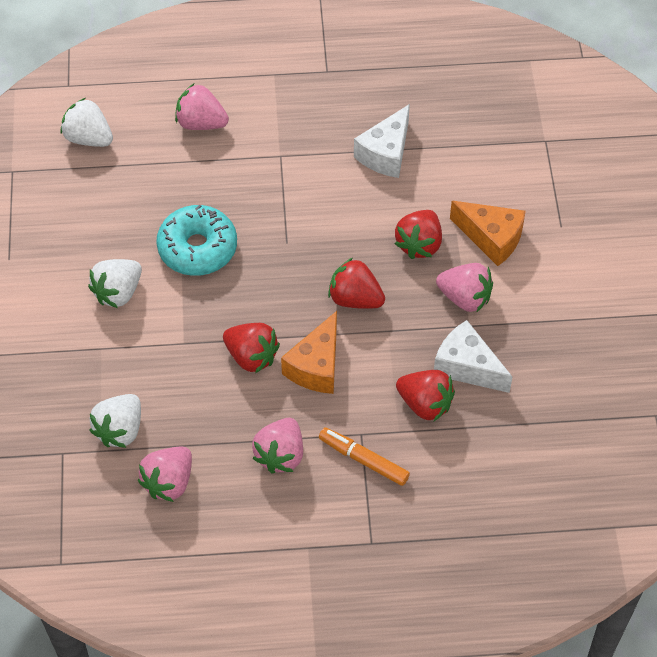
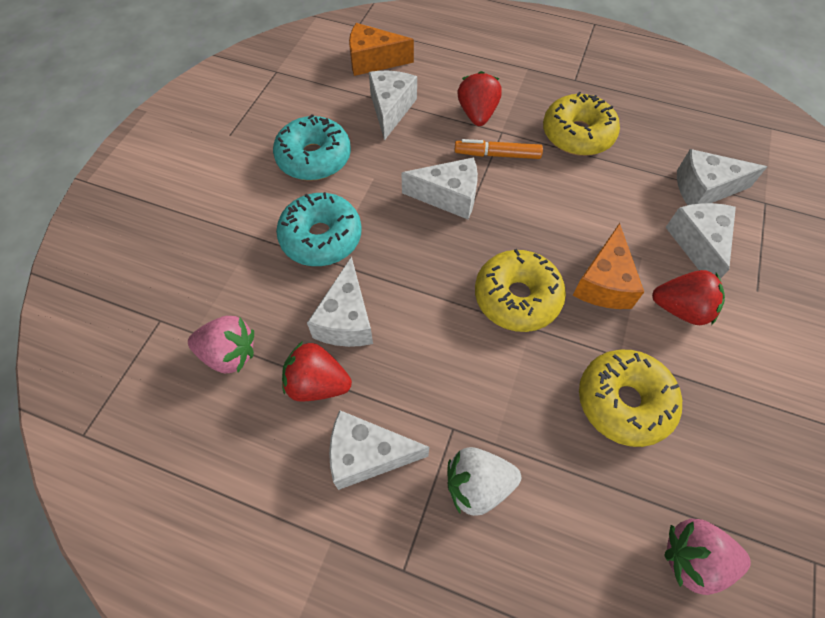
pink strawberry: 4 -> 2
red strawberry: 4 -> 3
turquoise donut: 1 -> 2
white cheese: 2 -> 6
white strawberry: 3 -> 1
yellow donut: 0 -> 3

